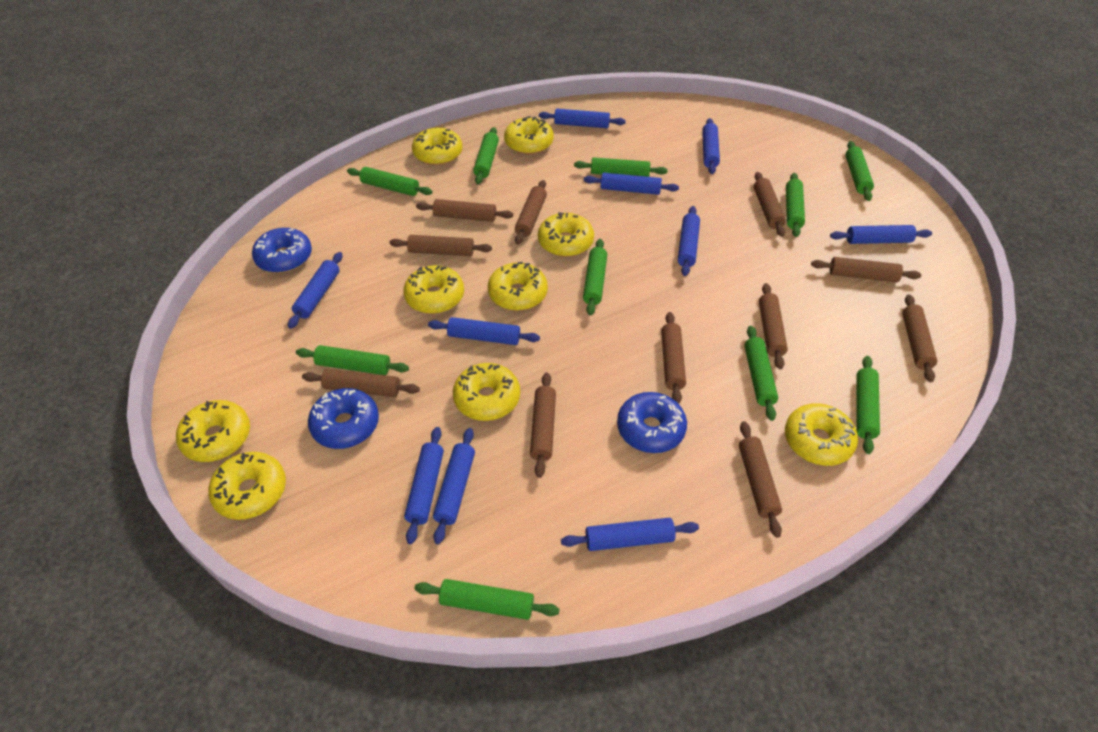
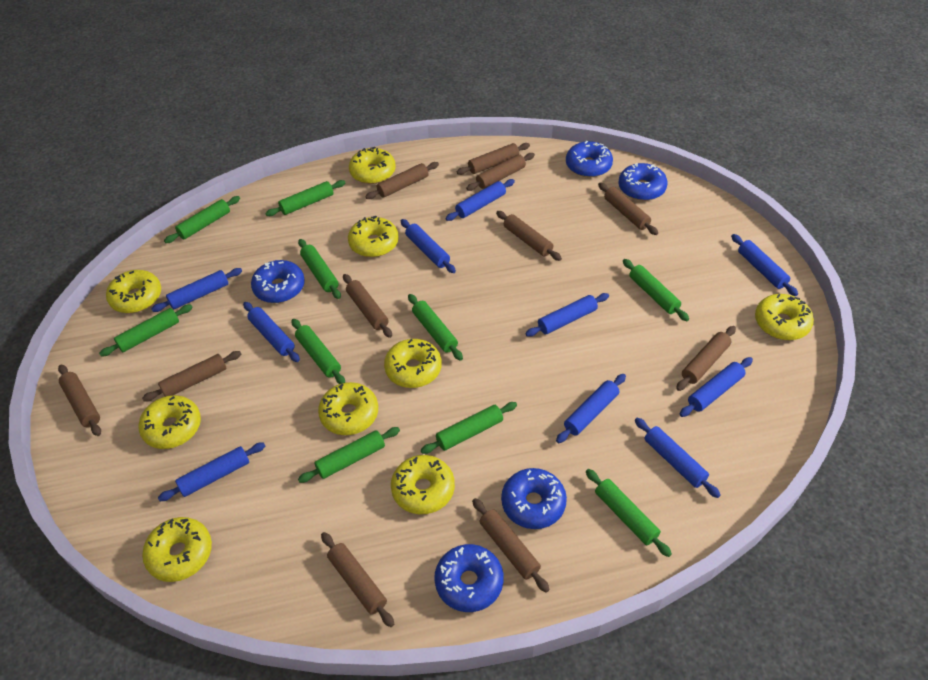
blue donut: 3 -> 5

